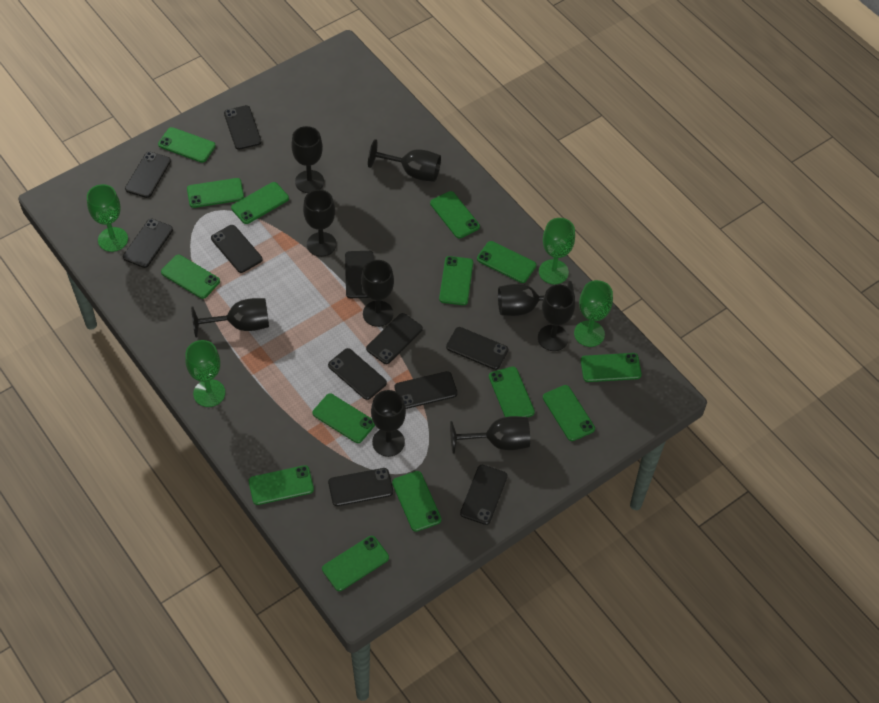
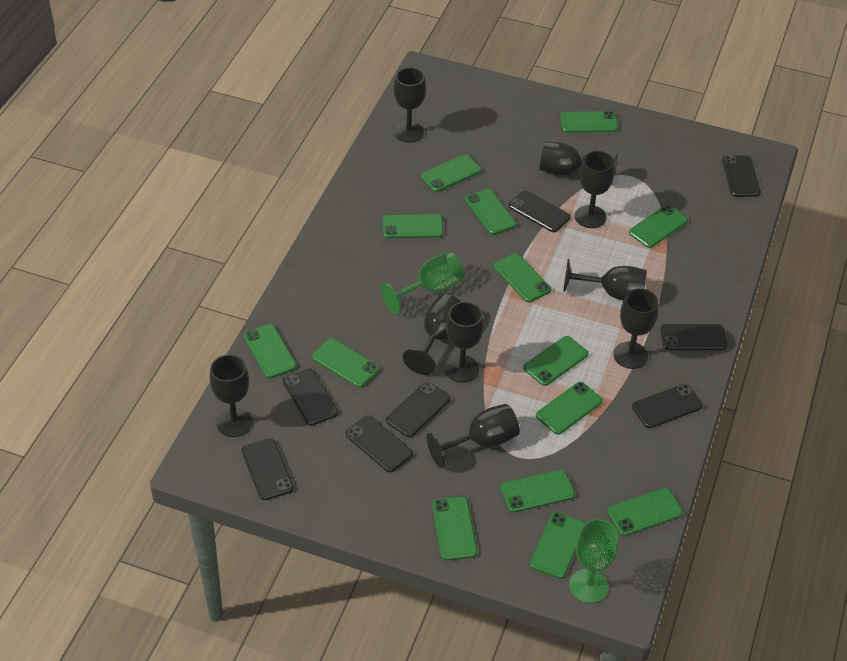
black phone: 11 -> 8
green goblet: 4 -> 2

